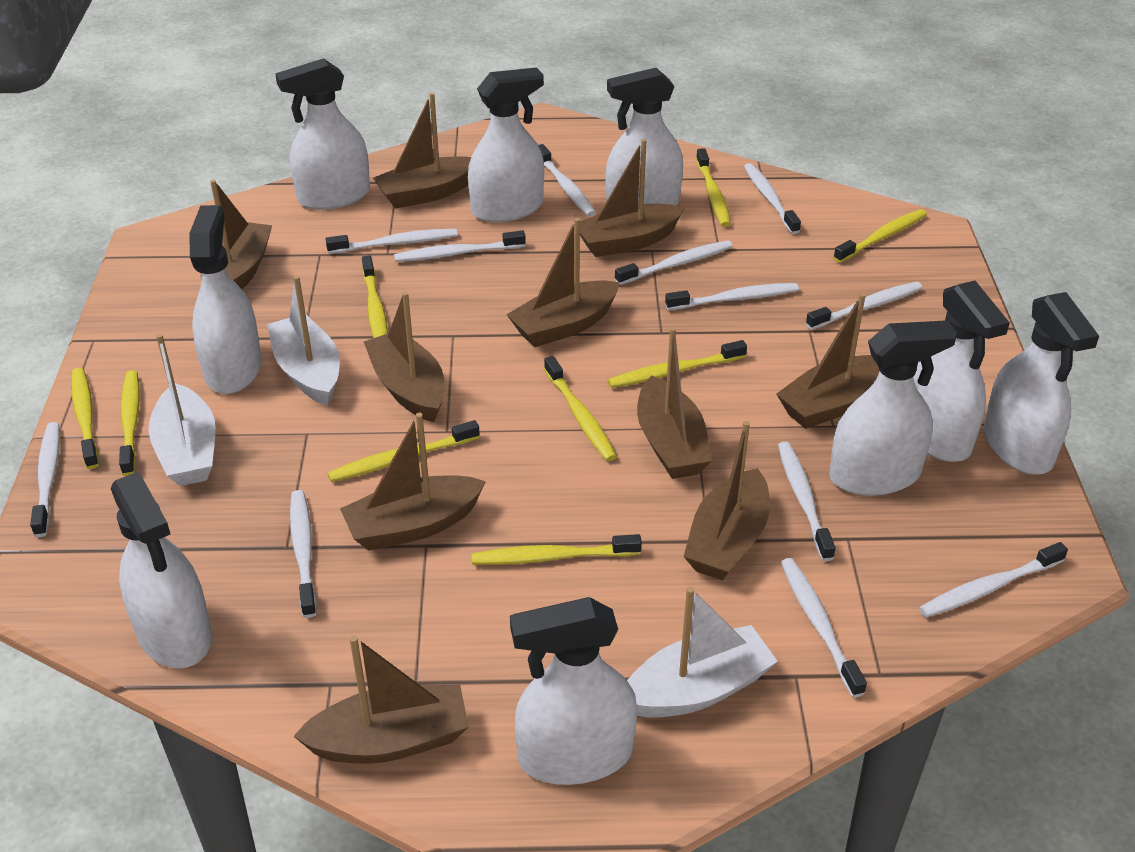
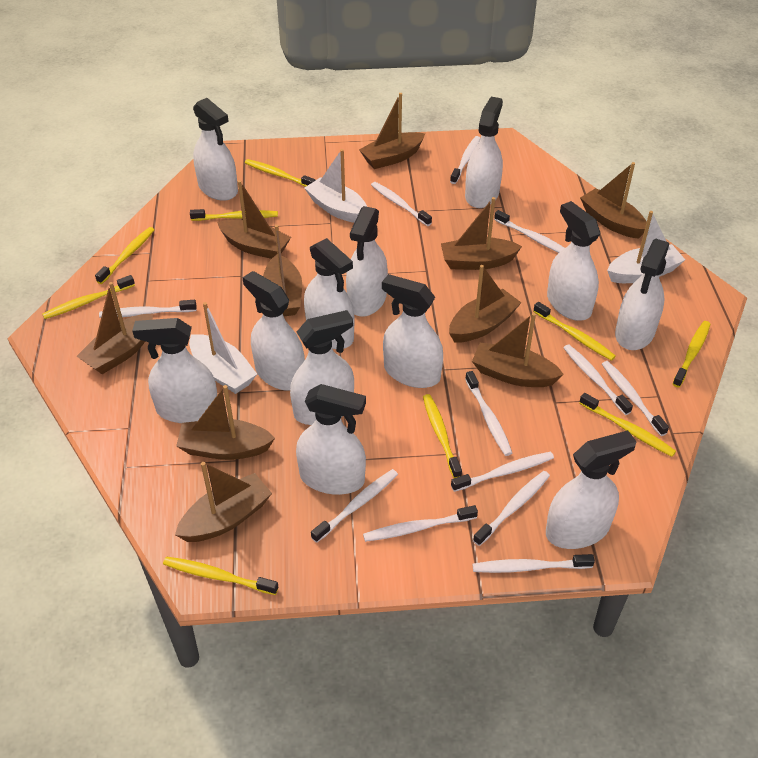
white spray bottle: 9 -> 12

